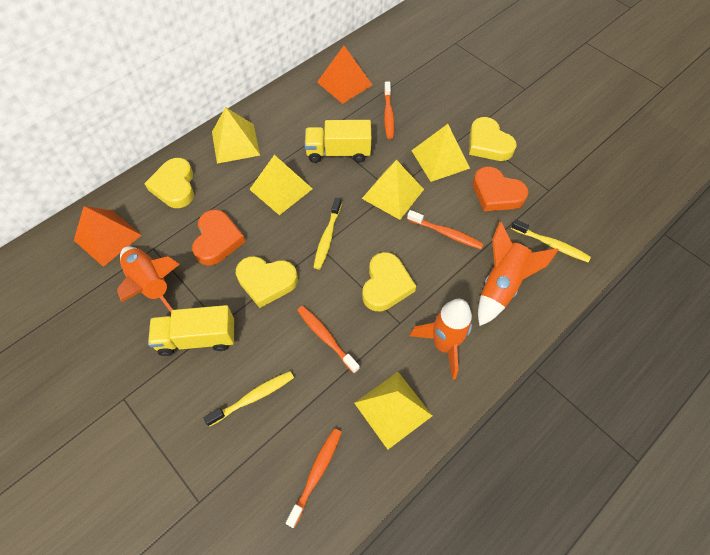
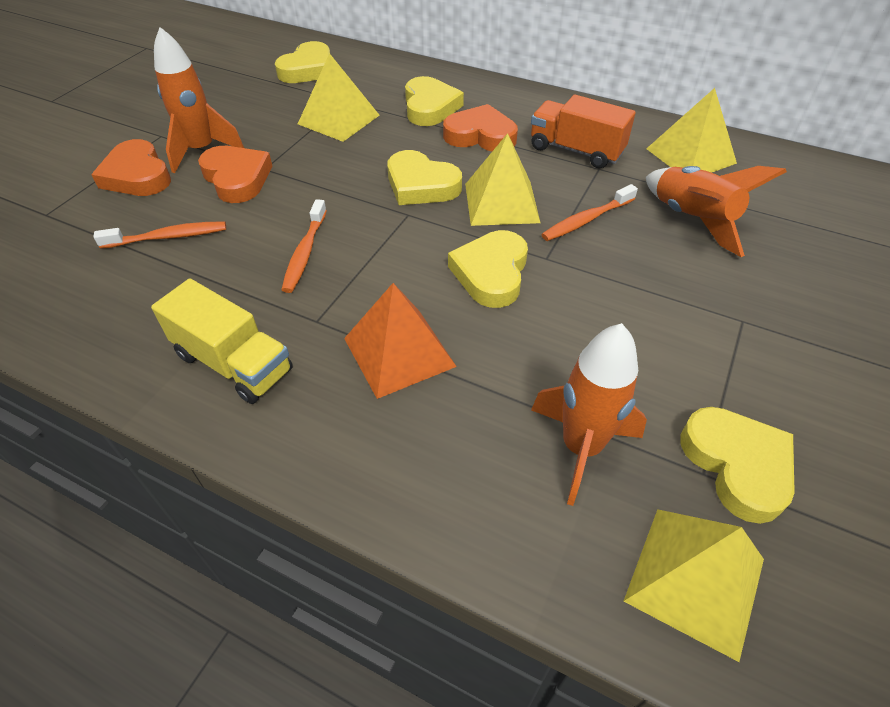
orange heart: 2 -> 3
orange pyramid: 2 -> 1
orange toothbrush: 4 -> 3
orange truck: 0 -> 1
yellow heart: 4 -> 5
yellow pyramid: 5 -> 4
yellow toothbrush: 3 -> 0
yellow truck: 2 -> 1

